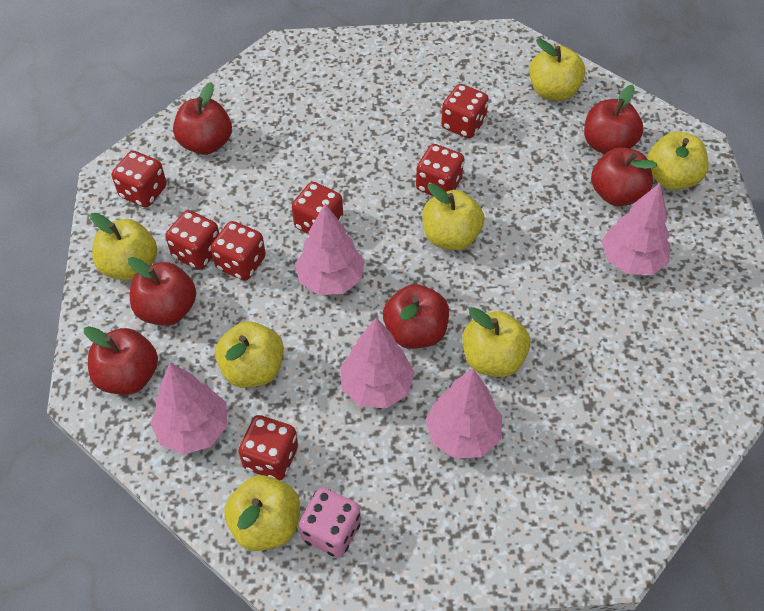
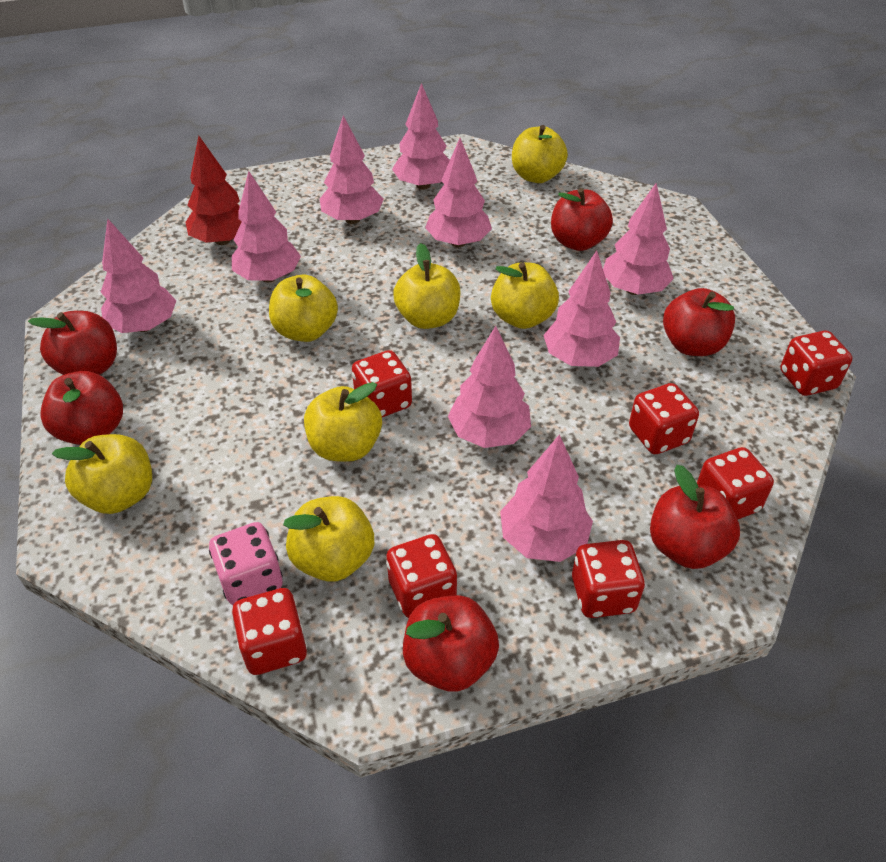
pink tree: 5 -> 9
red tree: 0 -> 1

